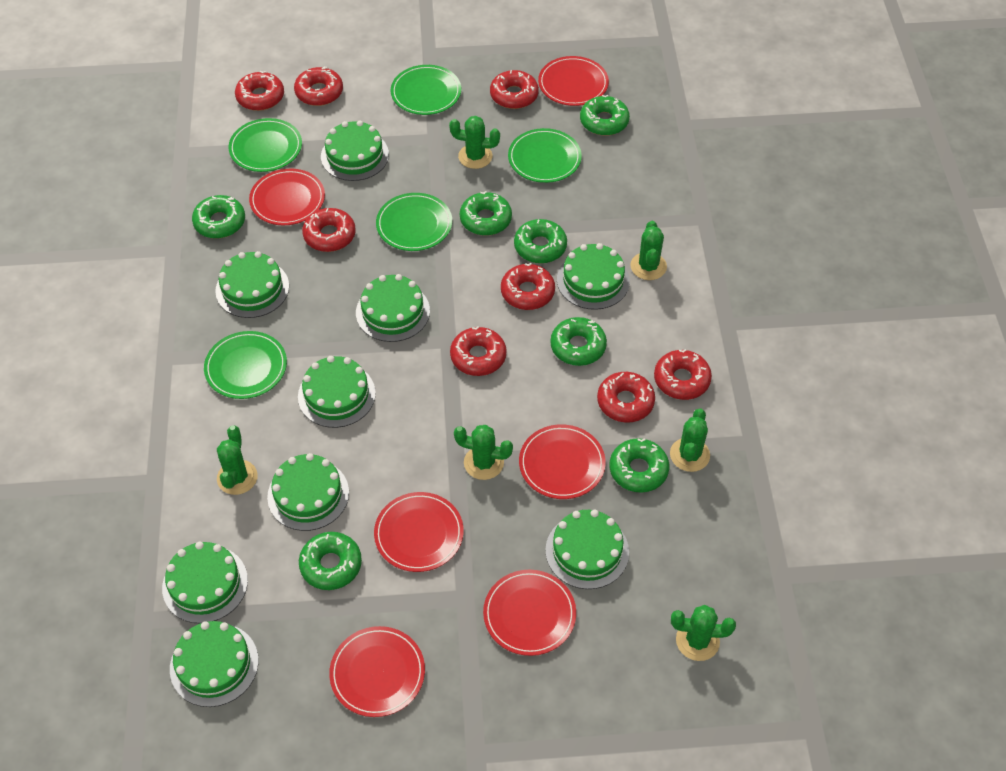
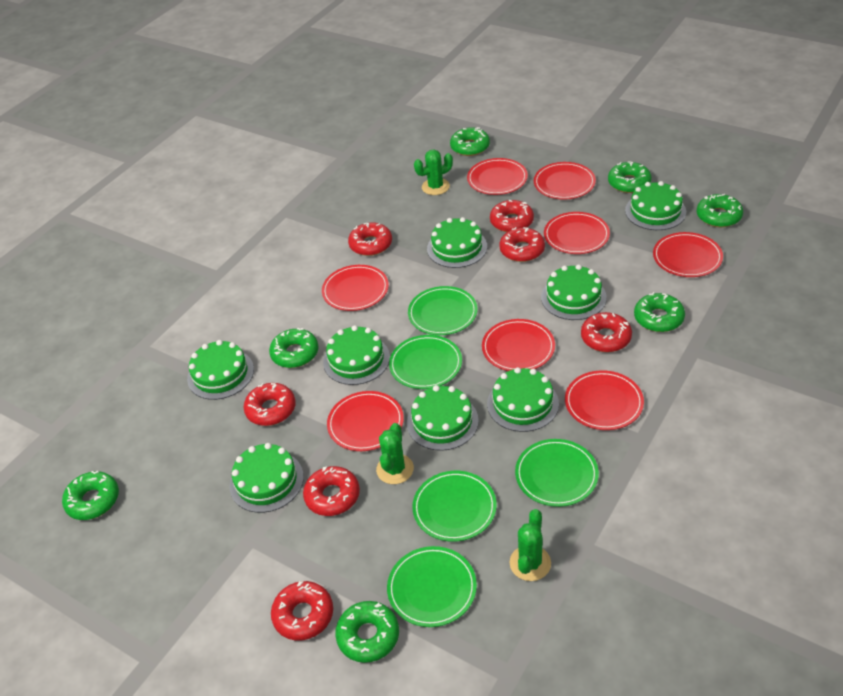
green cactus: 6 -> 3
green cake: 9 -> 8
red donut: 8 -> 7
red plate: 6 -> 8

